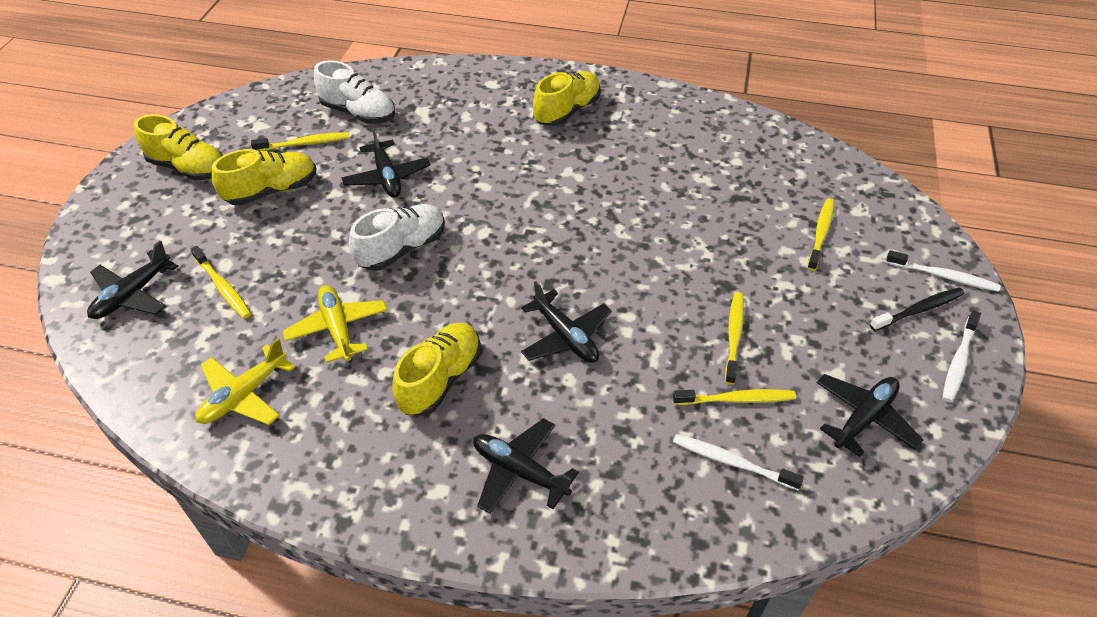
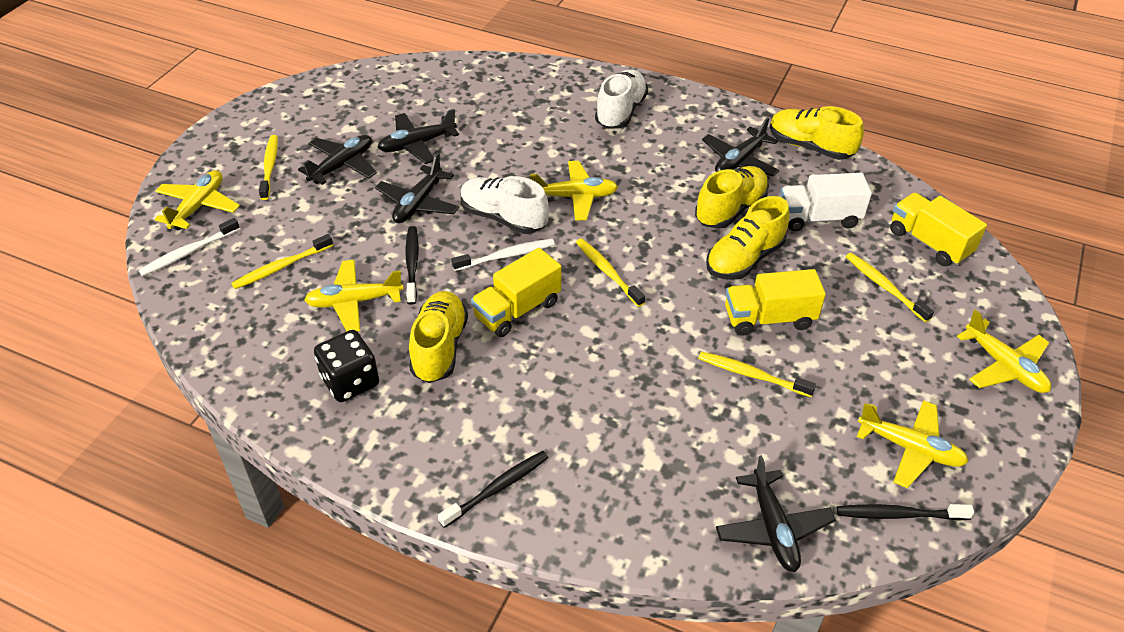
black dice: 0 -> 1
black toothbrush: 1 -> 3
white toothbrush: 3 -> 2
white truck: 0 -> 1
yellow plane: 2 -> 5
yellow truck: 0 -> 3

